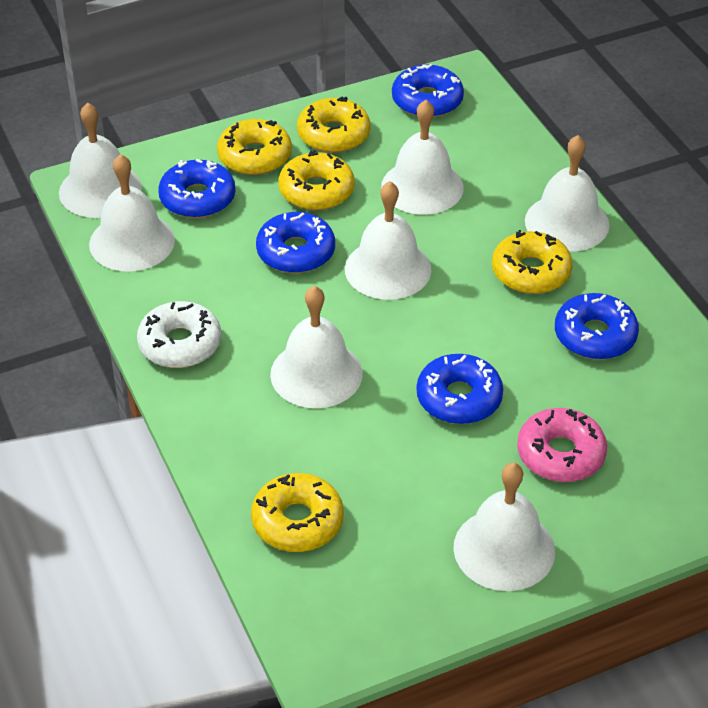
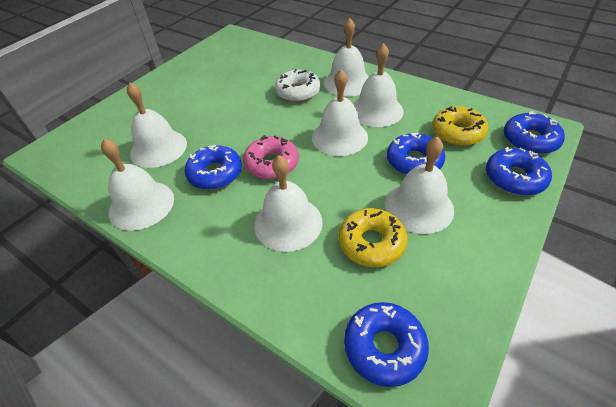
yellow donut: 5 -> 2

